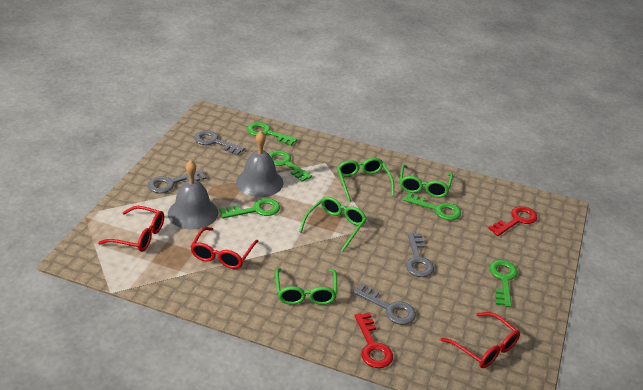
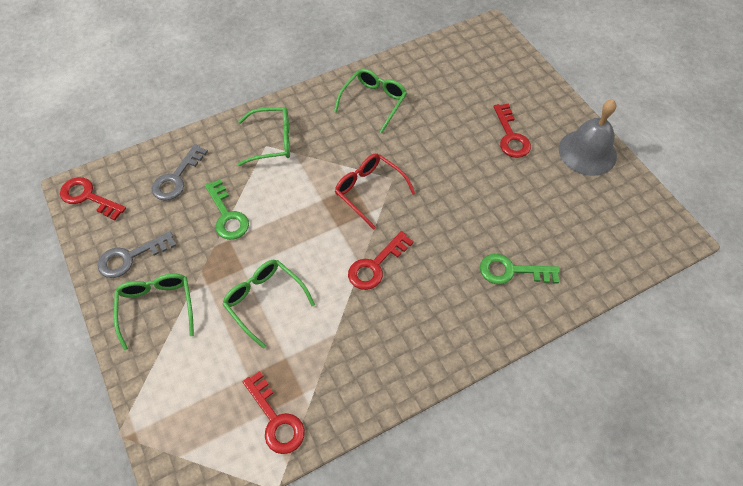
green key: 5 -> 2
grey bell: 2 -> 1
grey key: 4 -> 2
red glasses: 3 -> 1
red key: 2 -> 4

